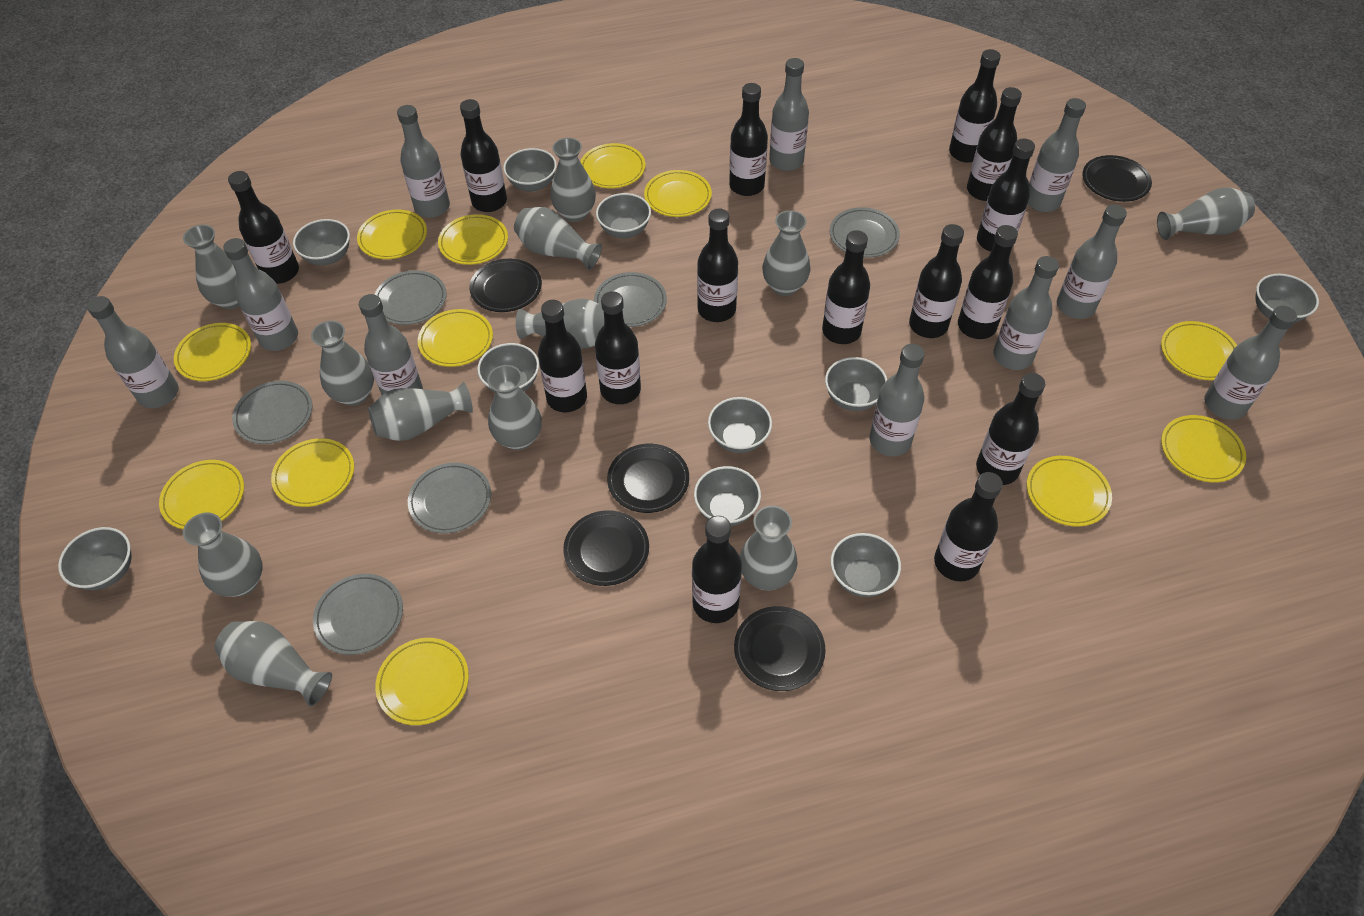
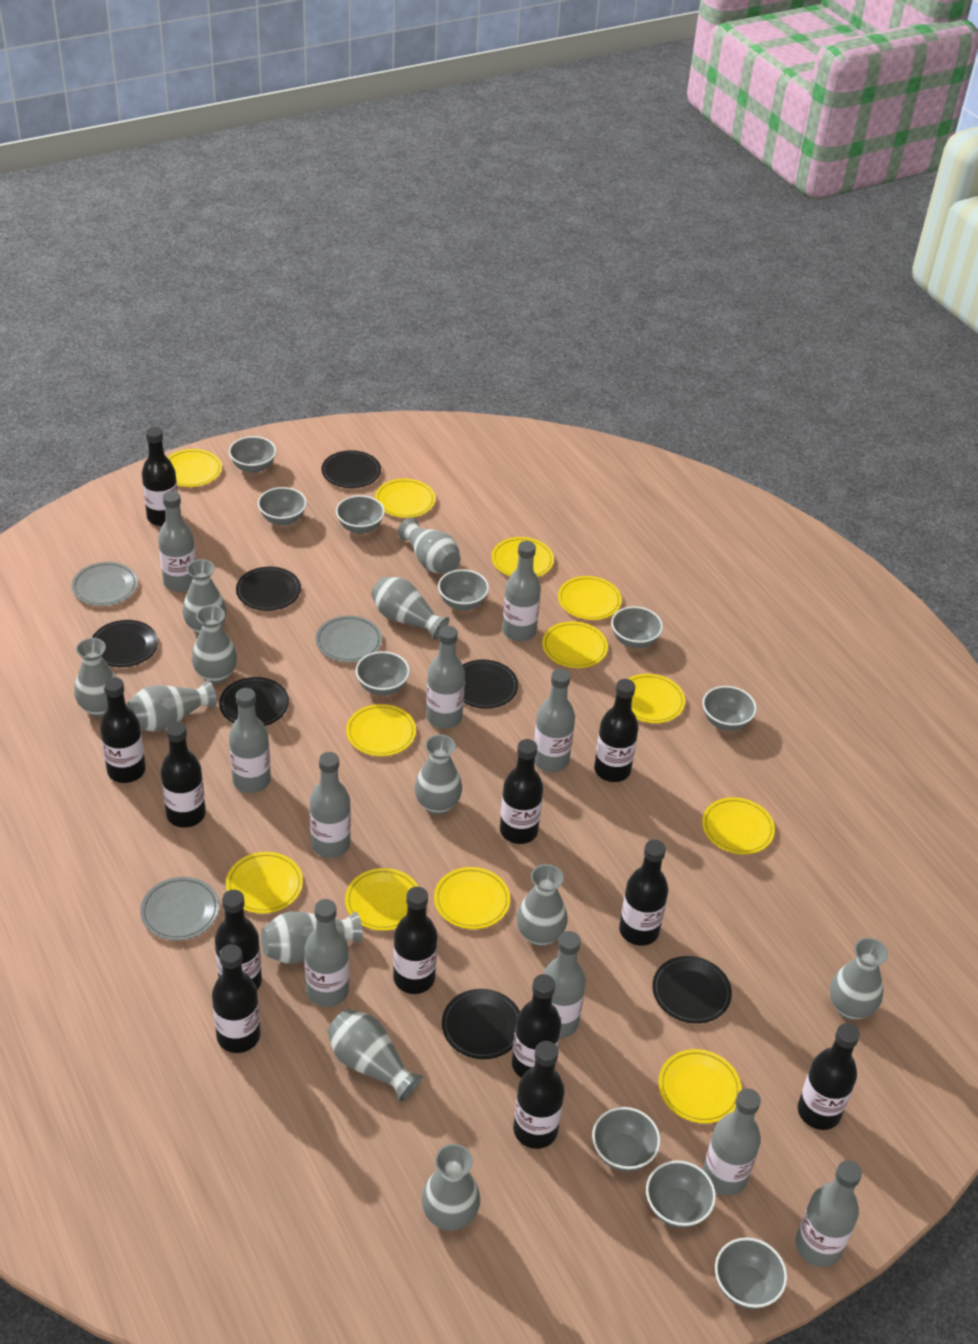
black bottle: 15 -> 12
black plate: 5 -> 7
grey plate: 6 -> 3

